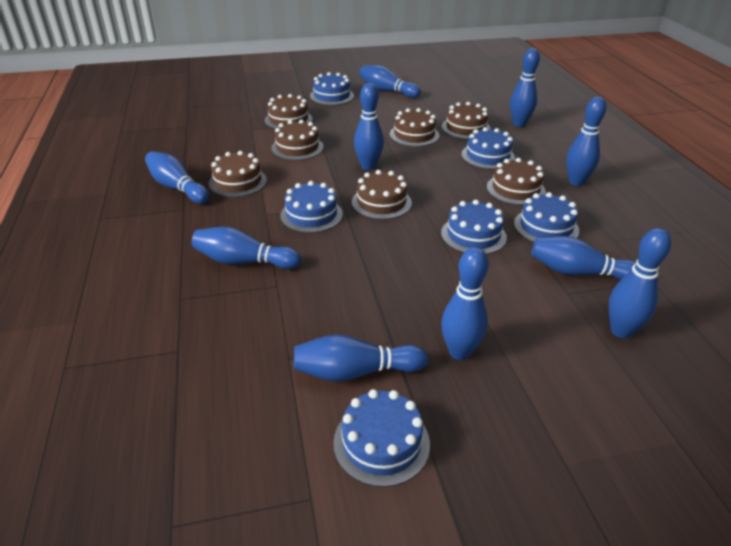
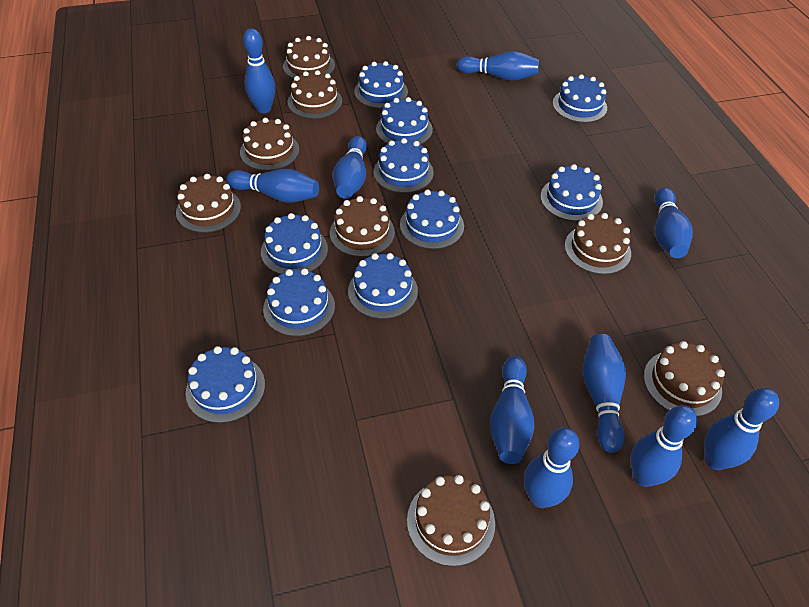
blue cake: 6 -> 10
brown cake: 7 -> 8

